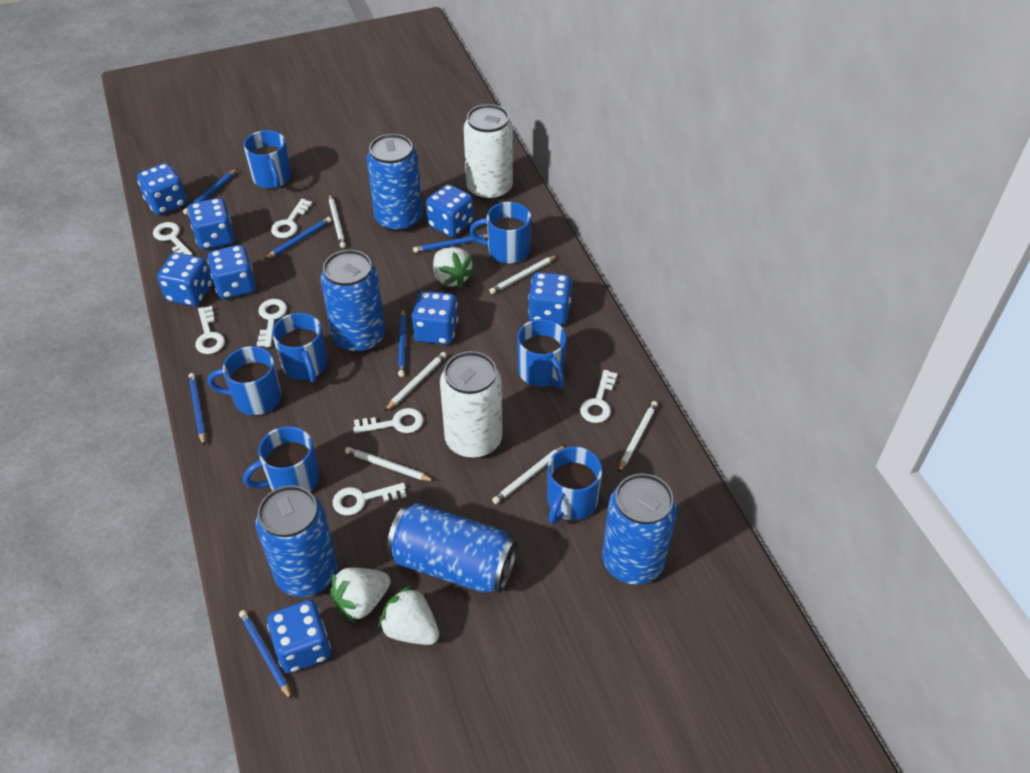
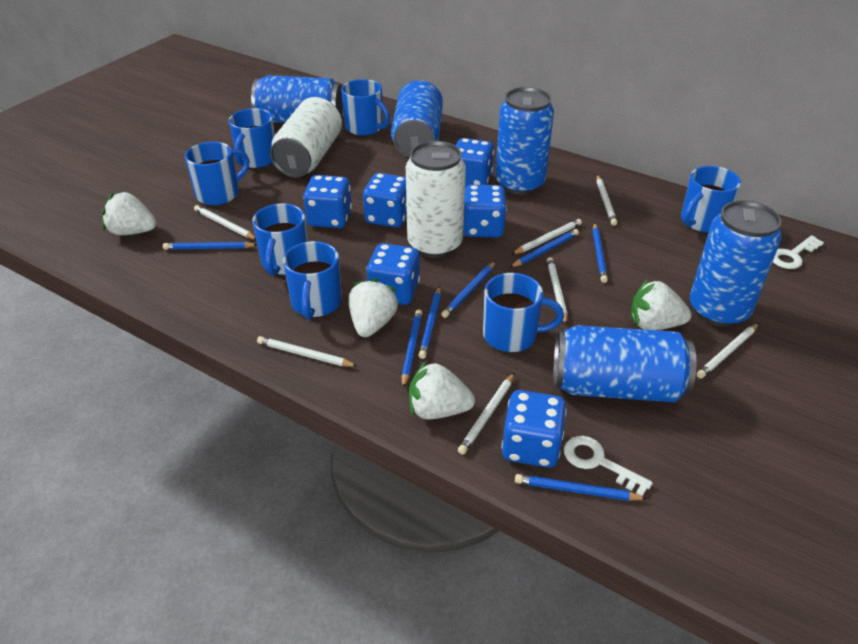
blue dice: 8 -> 6
blue pencil: 6 -> 7
white key: 7 -> 2
white pencil: 6 -> 7
white strawberry: 3 -> 4

